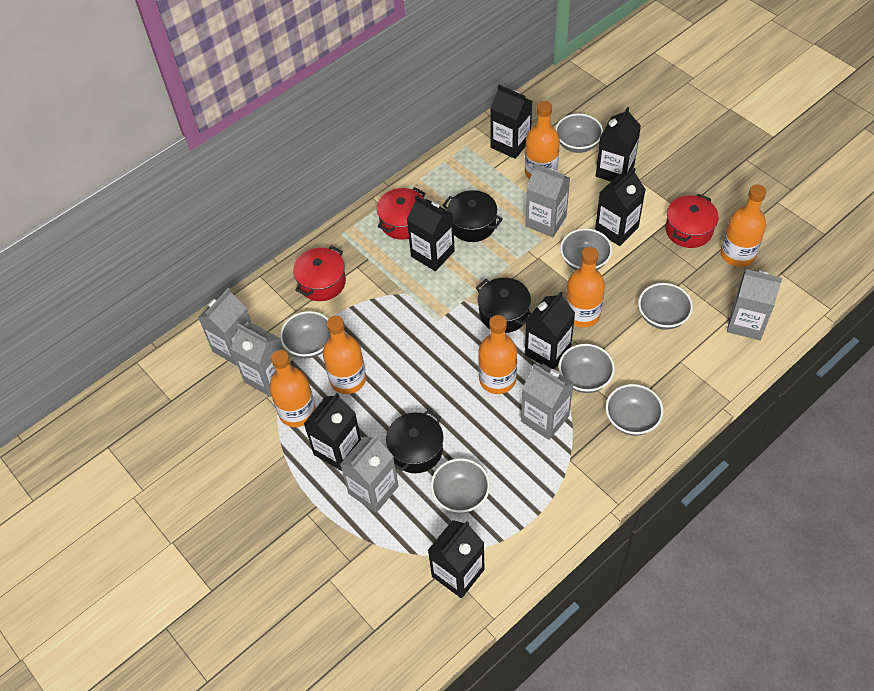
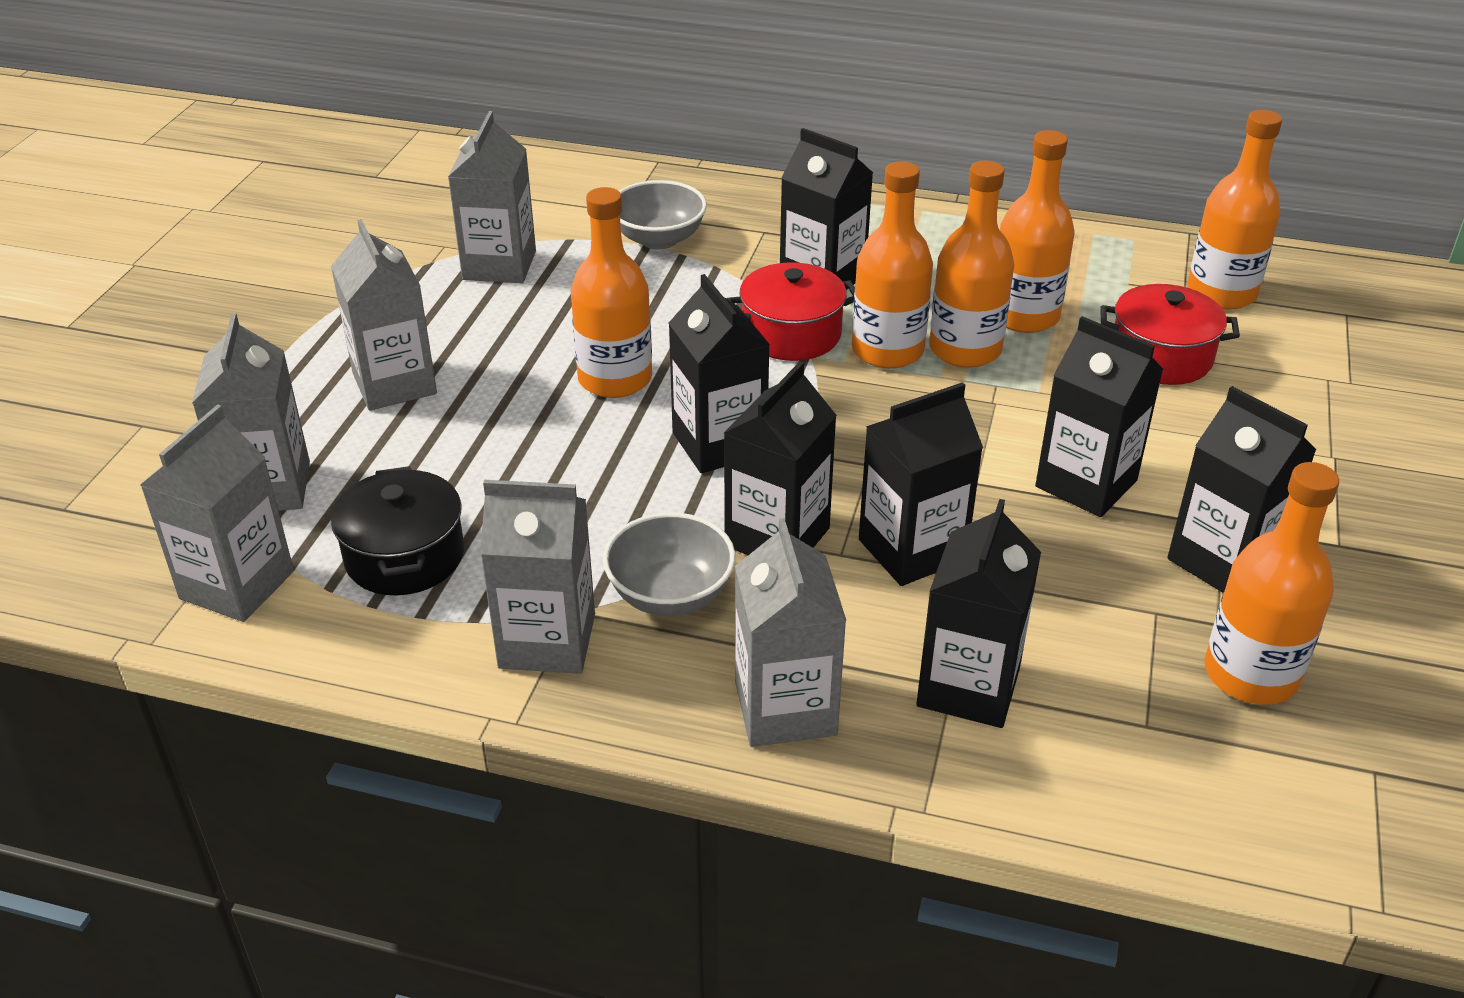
black pot: 3 -> 1
grey bowl: 7 -> 2
red pot: 3 -> 2

